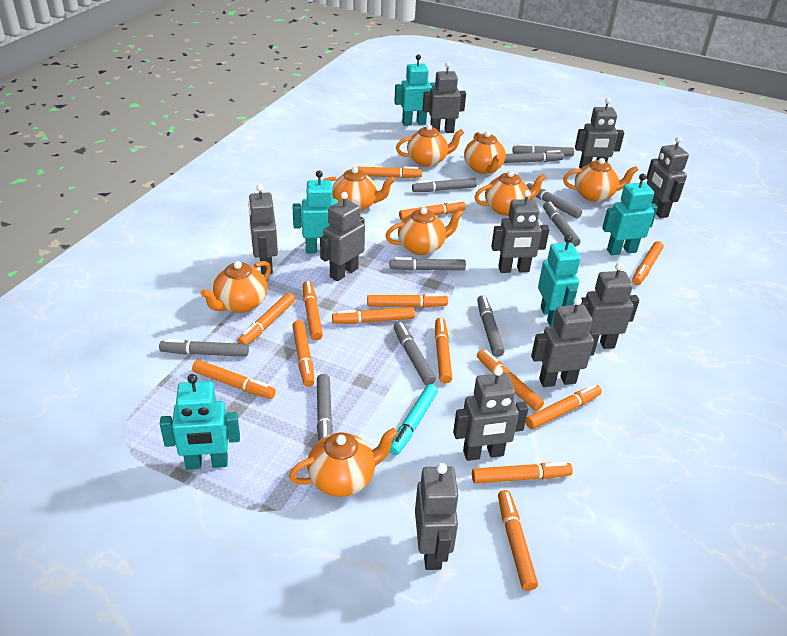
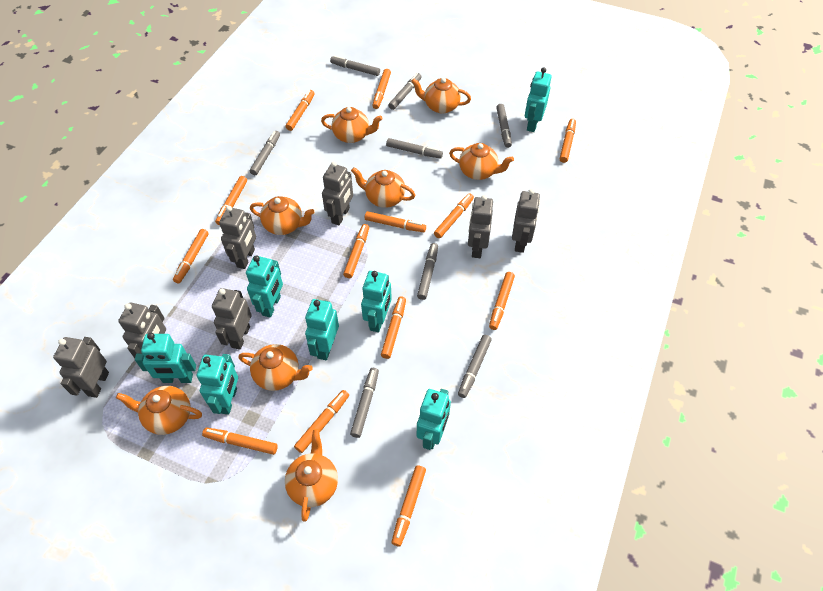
grey marker: 10 -> 8
grey robot: 10 -> 7
orange marker: 14 -> 13
turquoise marker: 1 -> 0
turquoise robot: 5 -> 7

